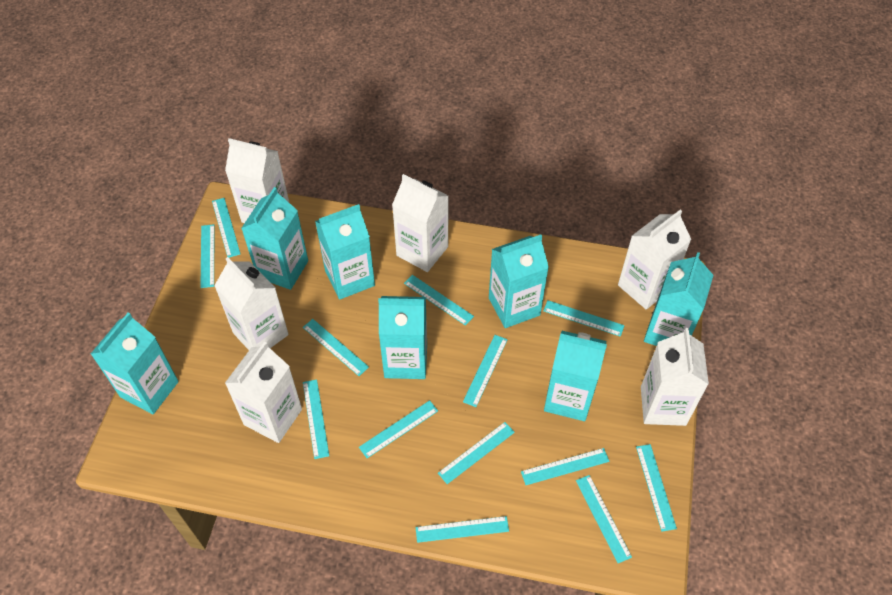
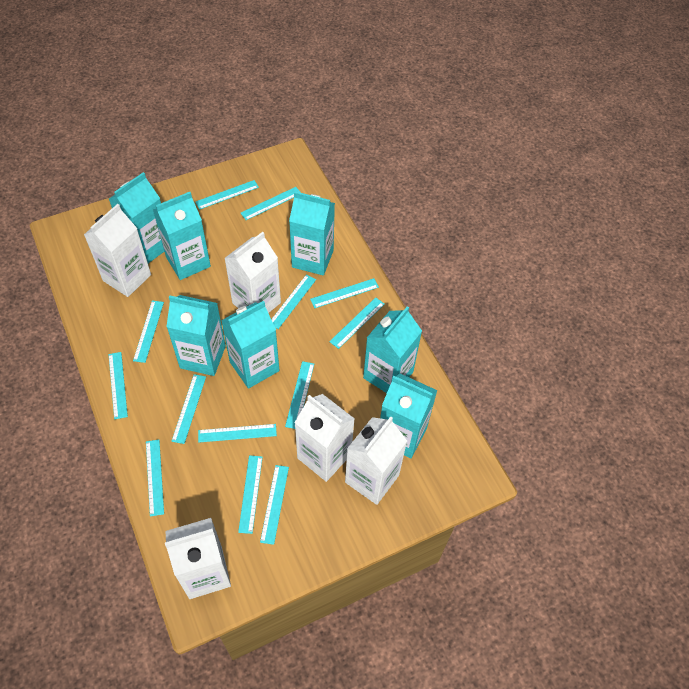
white carton: 6 -> 5

